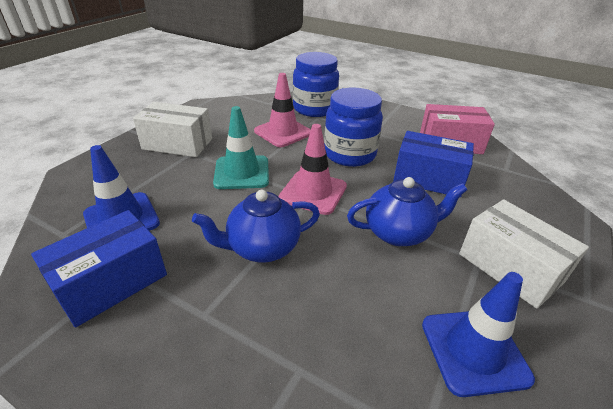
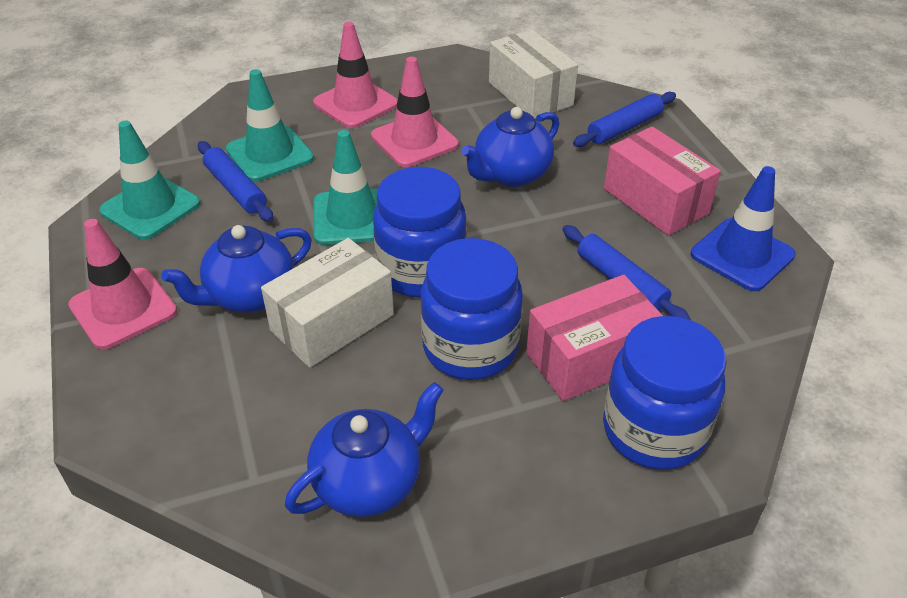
blue box: 2 -> 0
blue jar: 2 -> 3
blue rolling pin: 0 -> 3
blue teapot: 2 -> 3
blue traffic cone: 2 -> 1
pink box: 1 -> 2
pink traffic cone: 2 -> 3
turquoise traffic cone: 1 -> 3

